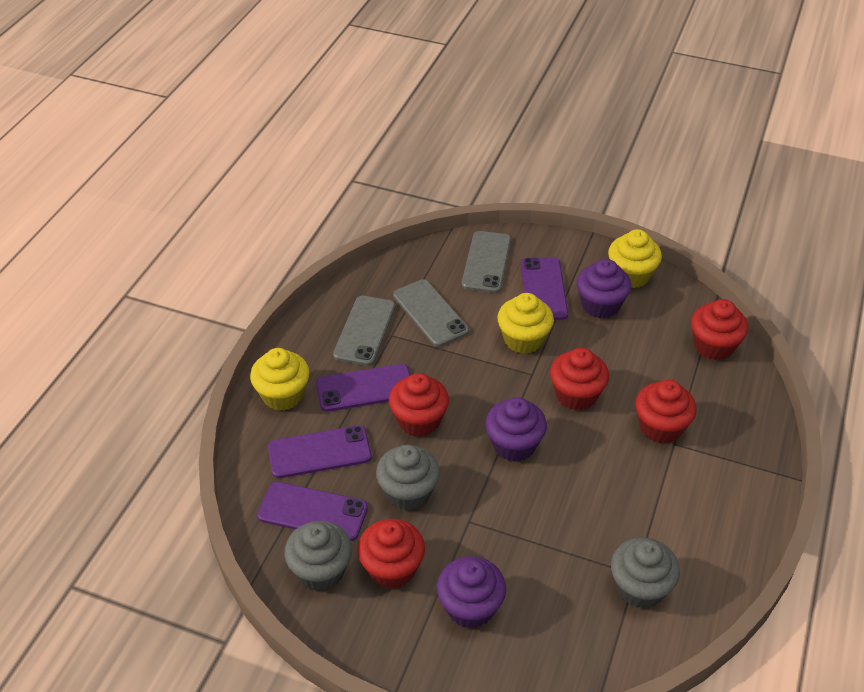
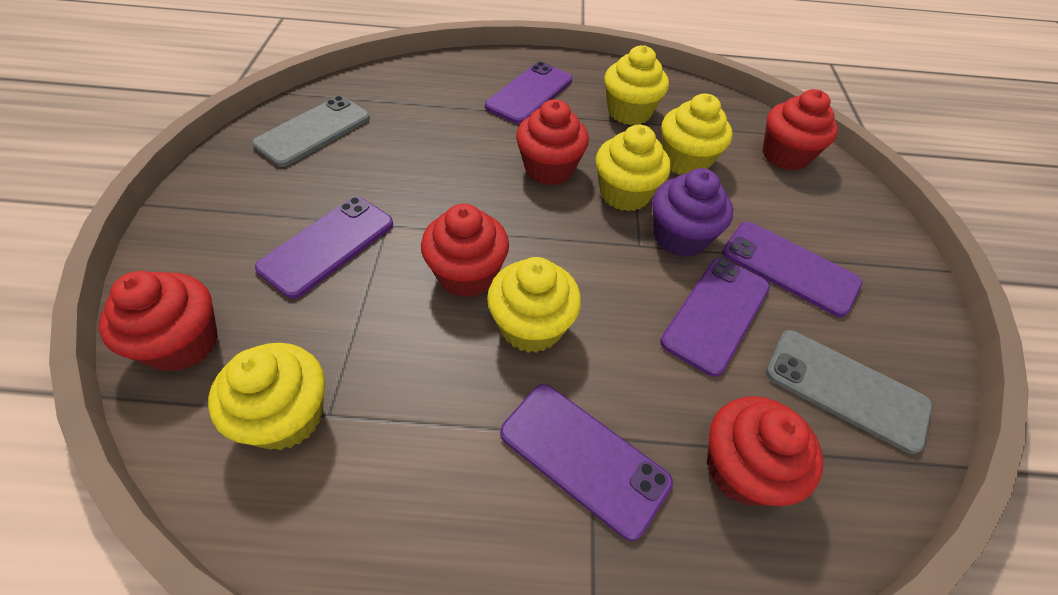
grey cupcake: 3 -> 0
grey phone: 3 -> 2
purple cupcake: 3 -> 1
purple phone: 4 -> 5
yellow cupcake: 3 -> 5

